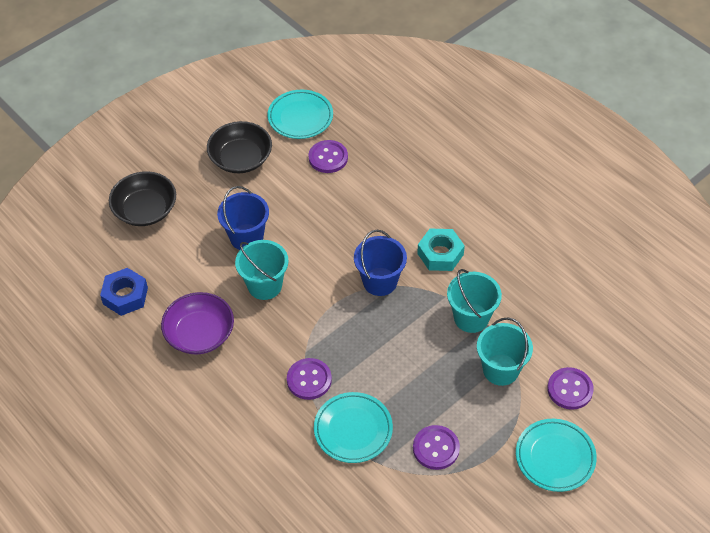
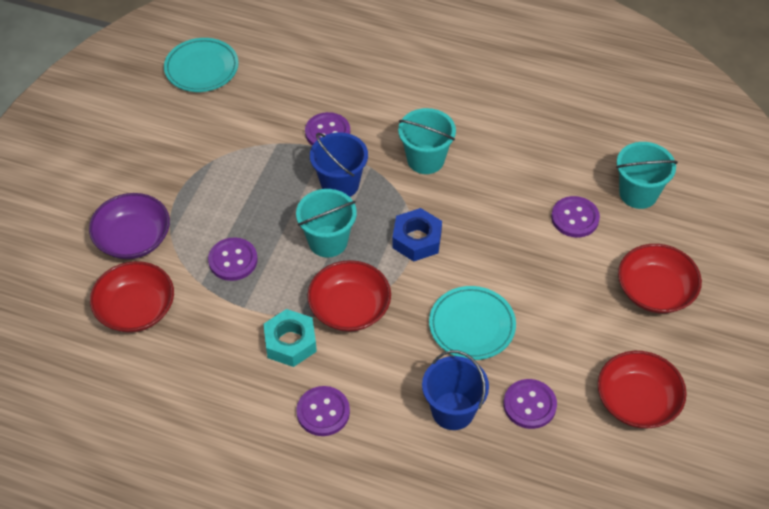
black bowl: 2 -> 0
purple button: 4 -> 5
red bowl: 0 -> 4
turquoise plate: 3 -> 2

